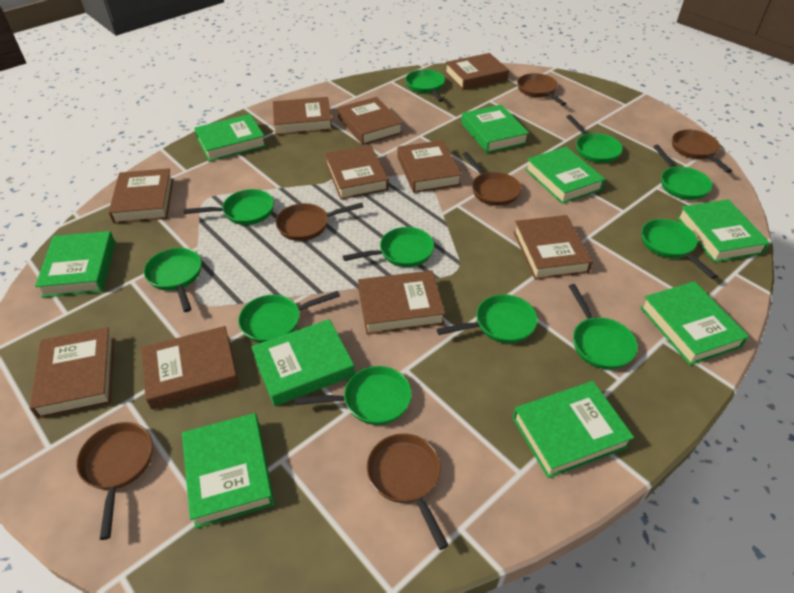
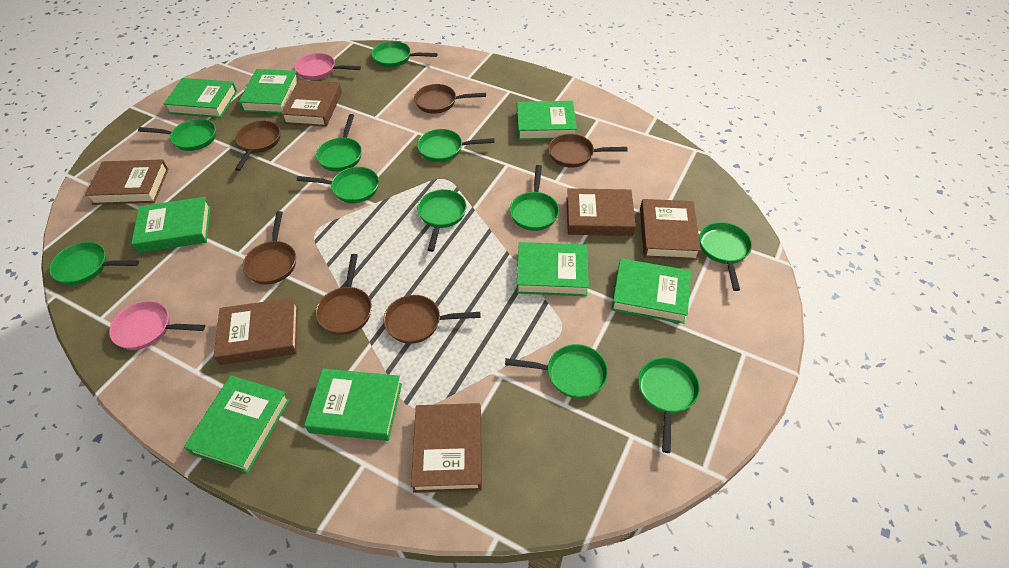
brown book: 10 -> 6
green book: 9 -> 8
pink pan: 0 -> 2

